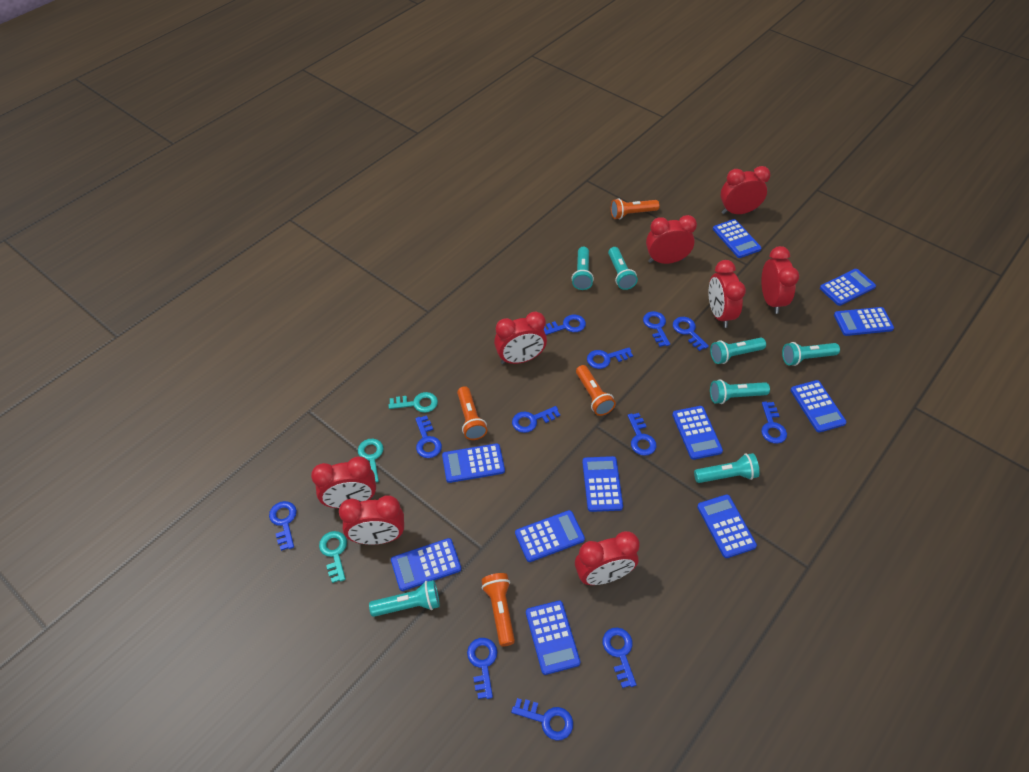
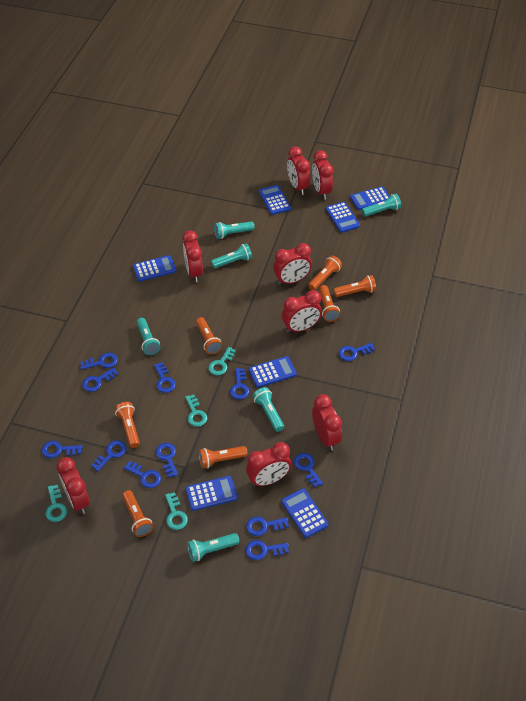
blue calculator: 11 -> 7
orange flashlight: 4 -> 7
turquoise flashlight: 7 -> 6
turquoise key: 3 -> 4

